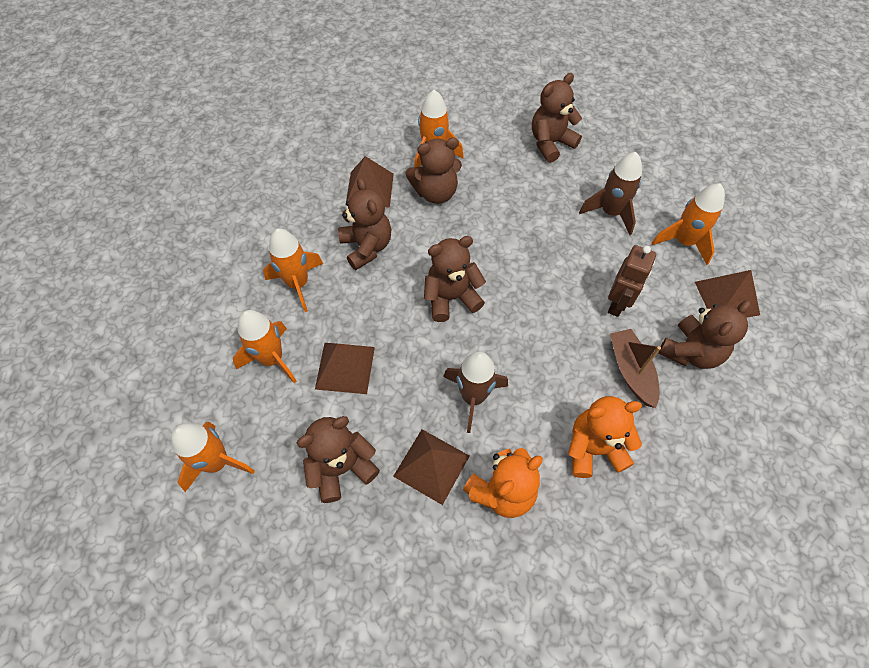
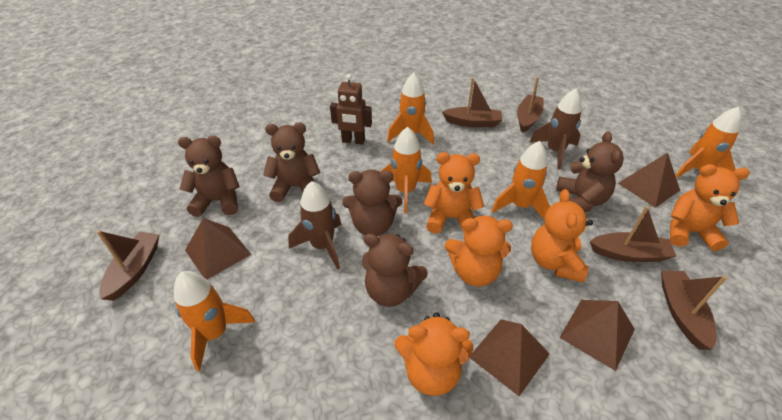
brown boat: 1 -> 5
brown teddy bear: 6 -> 5
orange teddy bear: 2 -> 5

